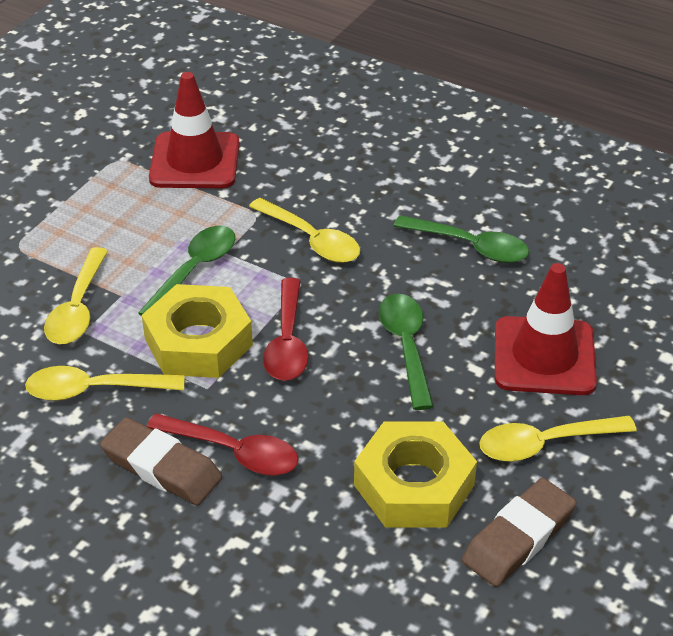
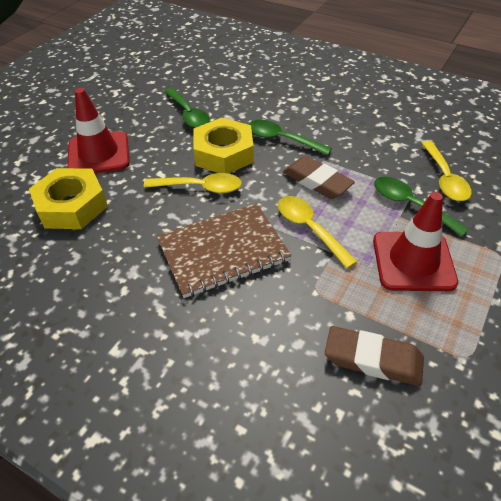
brown notebook: 0 -> 1
red spoon: 2 -> 0
yellow spoon: 4 -> 3

